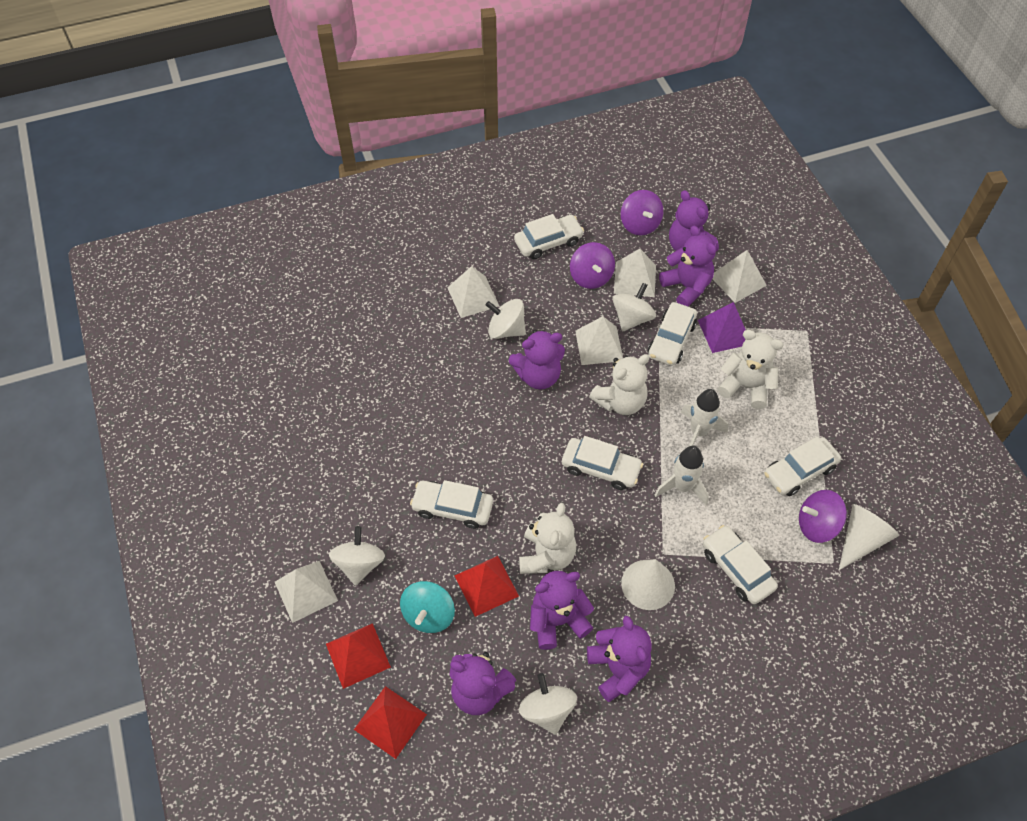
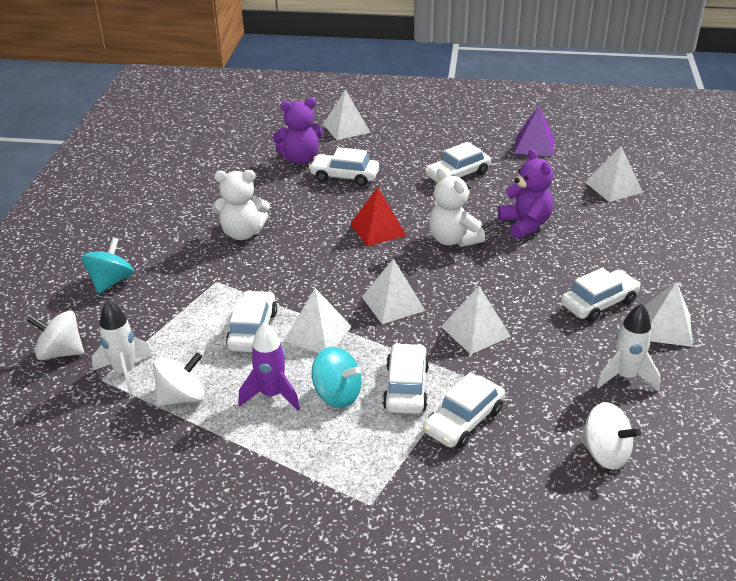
purple rocket: 0 -> 1
purple spinning top: 3 -> 0
purple teddy bear: 6 -> 2
red pyramid: 3 -> 1
turquoise spinning top: 1 -> 2
white cone: 2 -> 0
white pyramid: 5 -> 6
white spinning top: 4 -> 3
white teddy bear: 3 -> 2

